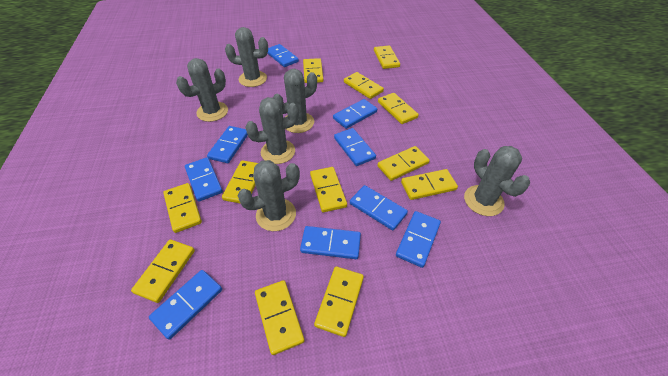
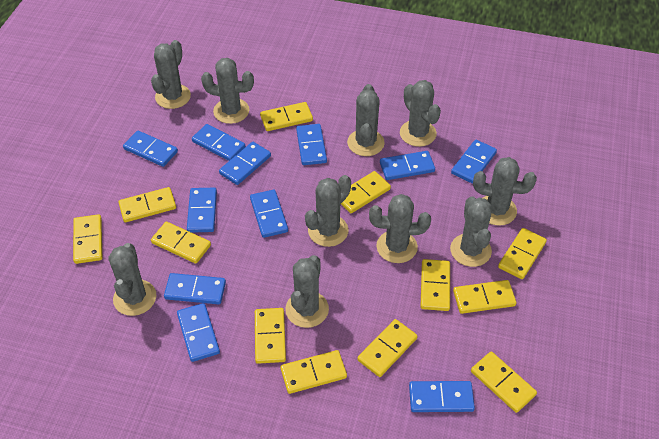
blue domino: 9 -> 11
grey cactus: 6 -> 10

